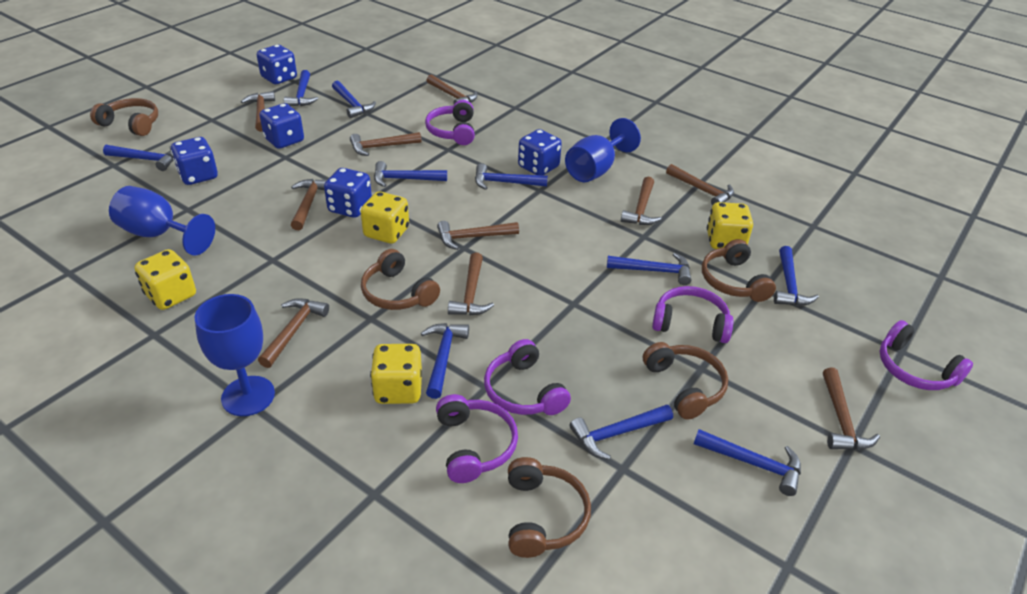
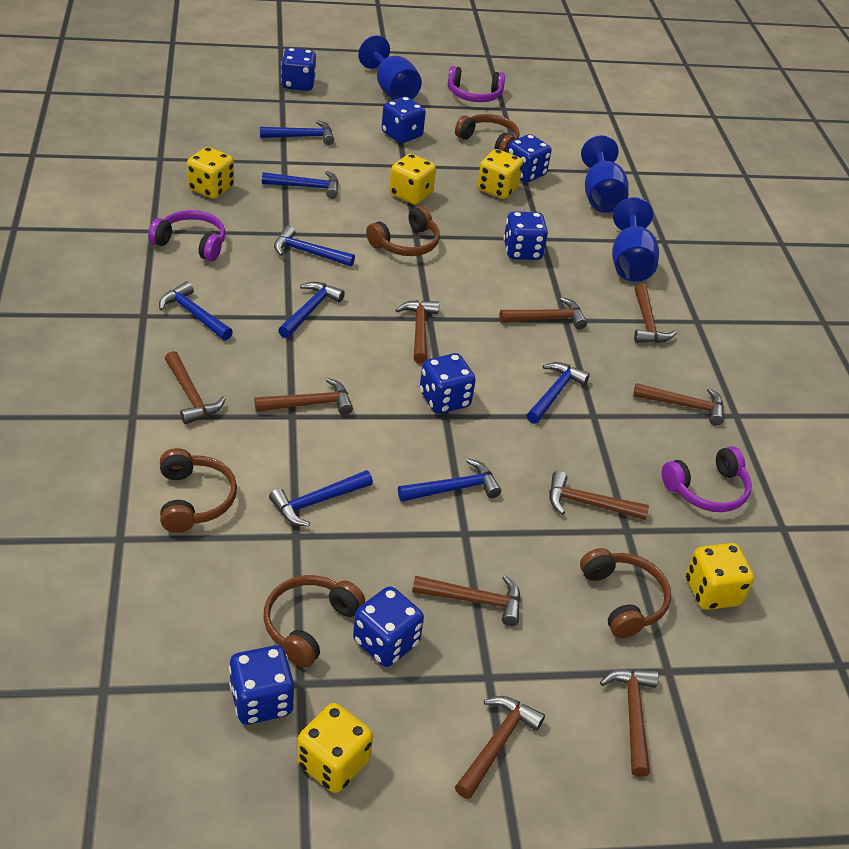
blue dice: 5 -> 7
blue hammer: 10 -> 8
purple headphones: 5 -> 3
yellow dice: 4 -> 5

